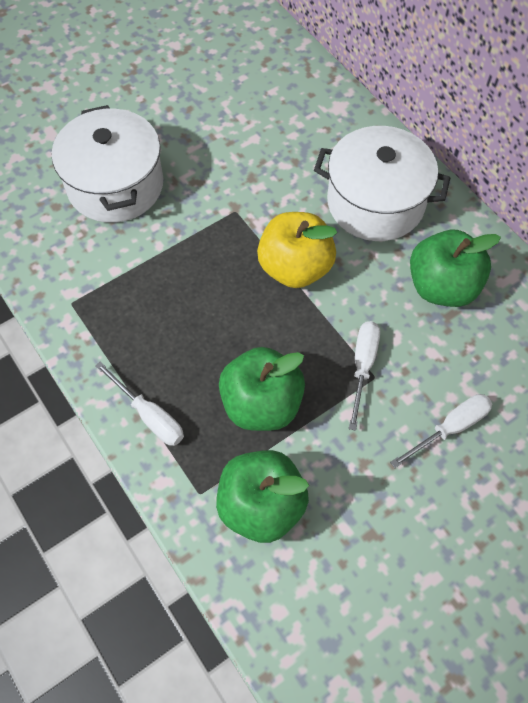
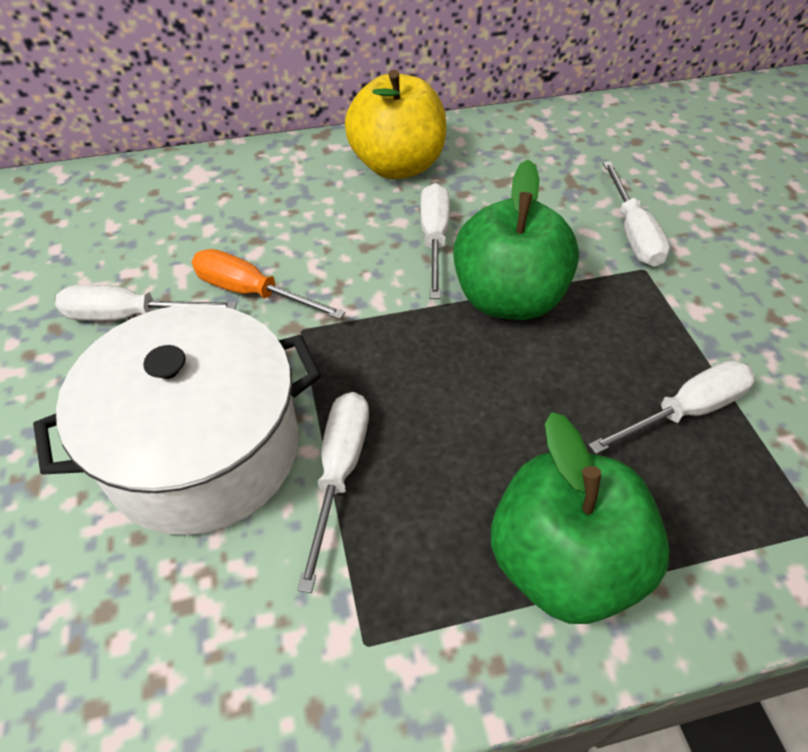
green apple: 3 -> 2
orange screwdriver: 0 -> 1
white pot: 2 -> 1
white screwdriver: 3 -> 5

